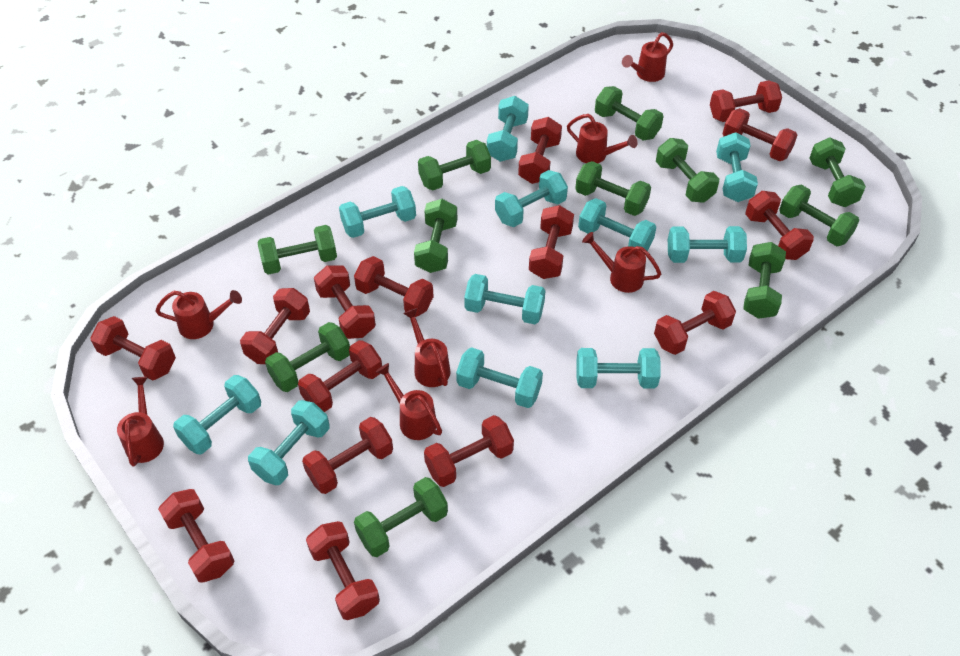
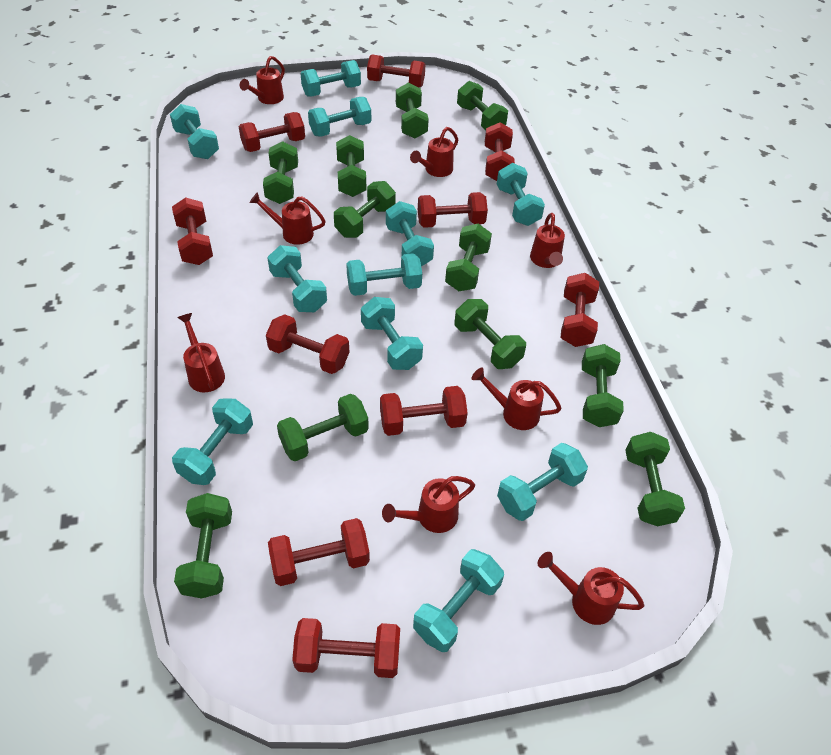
red dumbbell: 15 -> 10
red watering can: 7 -> 8

